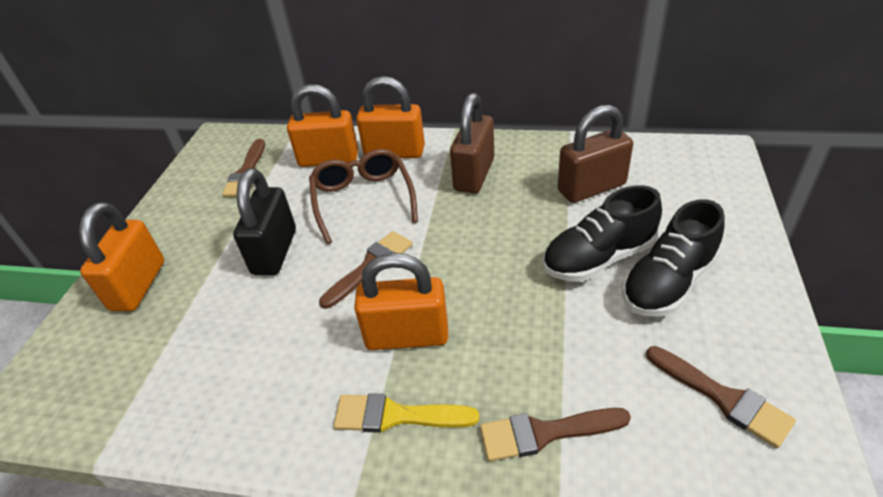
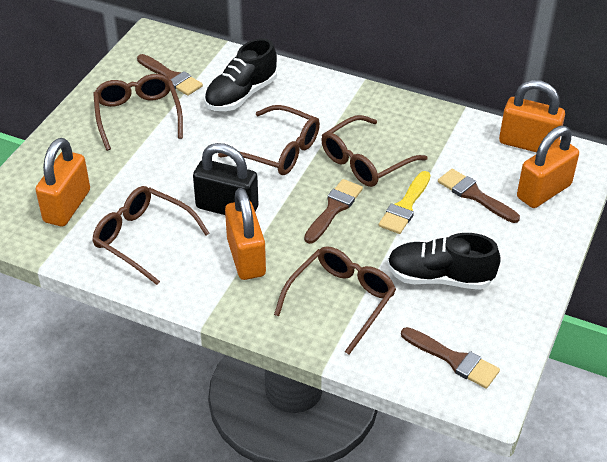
brown glasses: 1 -> 5
brown padlock: 2 -> 0

